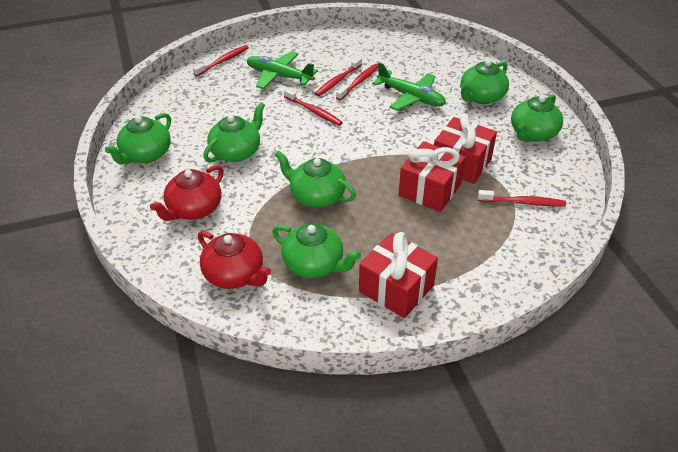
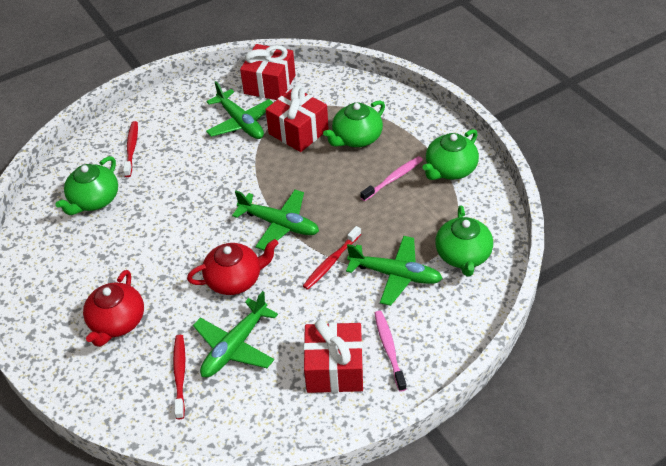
green plane: 2 -> 4
green teapot: 6 -> 4
pink toothbrush: 0 -> 2
red toothbrush: 5 -> 3

